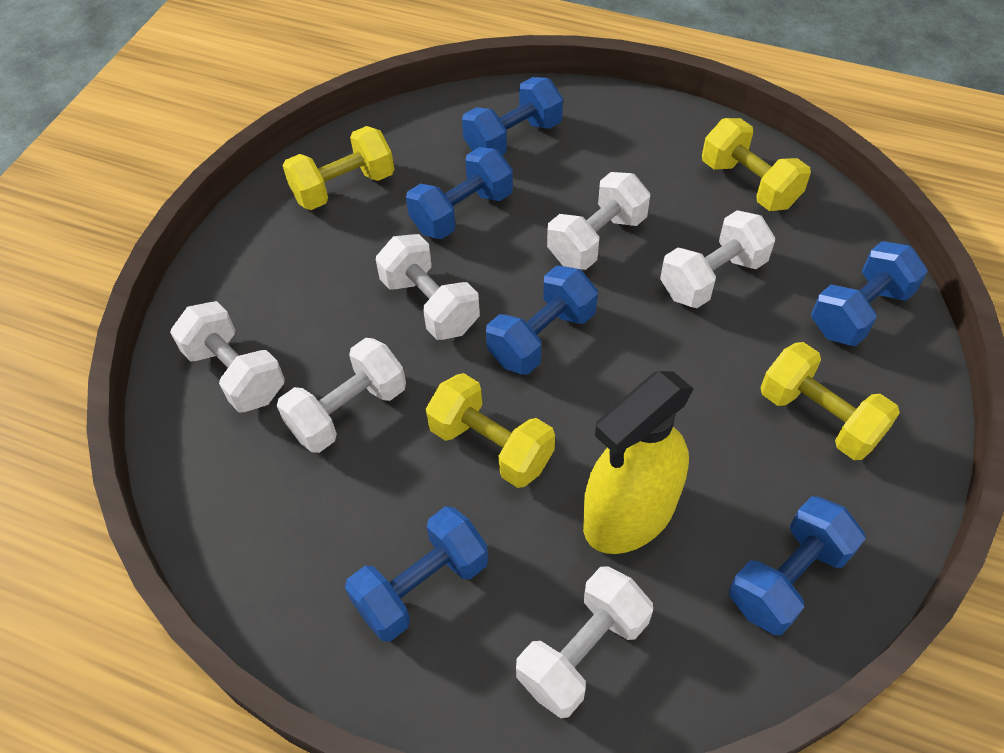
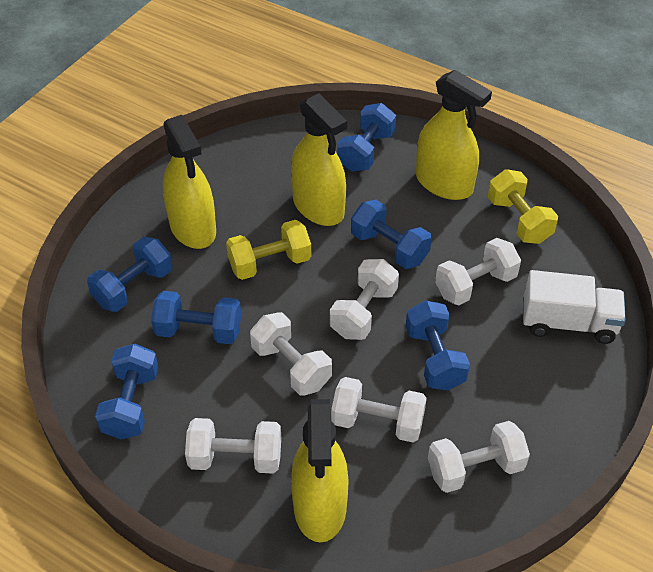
white truck: 0 -> 1
yellow dumbbell: 4 -> 2
yellow spray bottle: 1 -> 4

